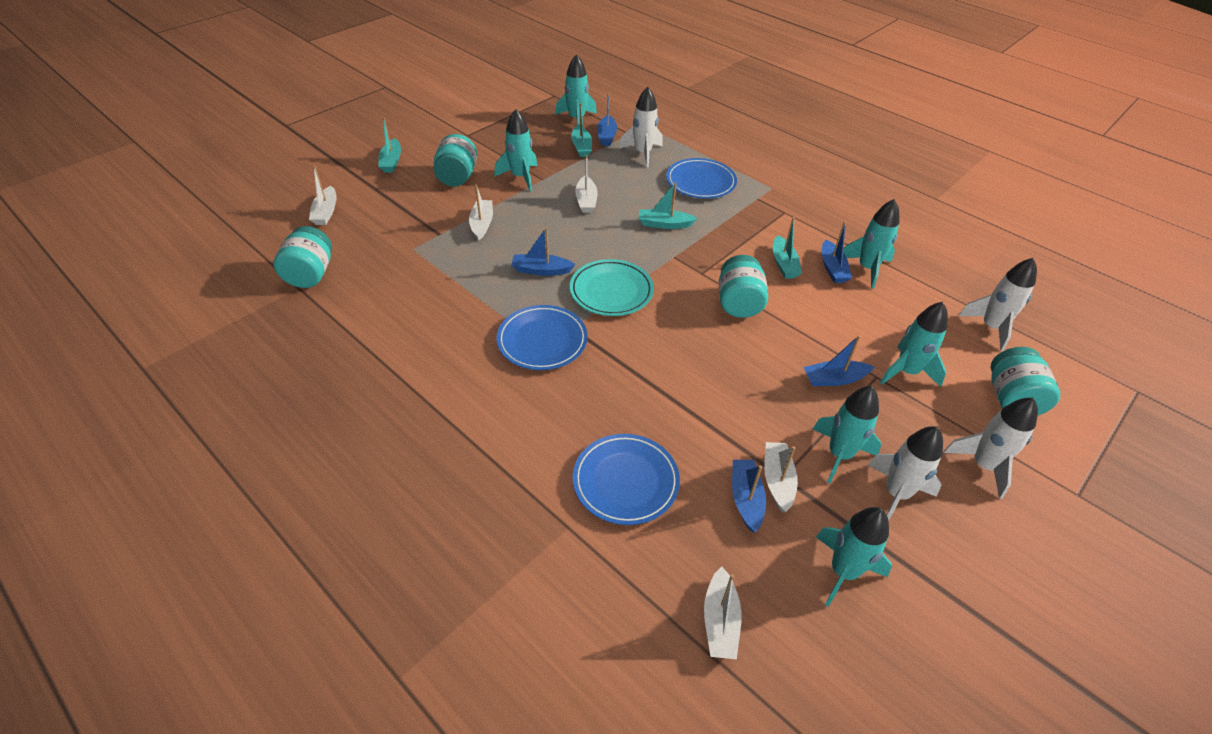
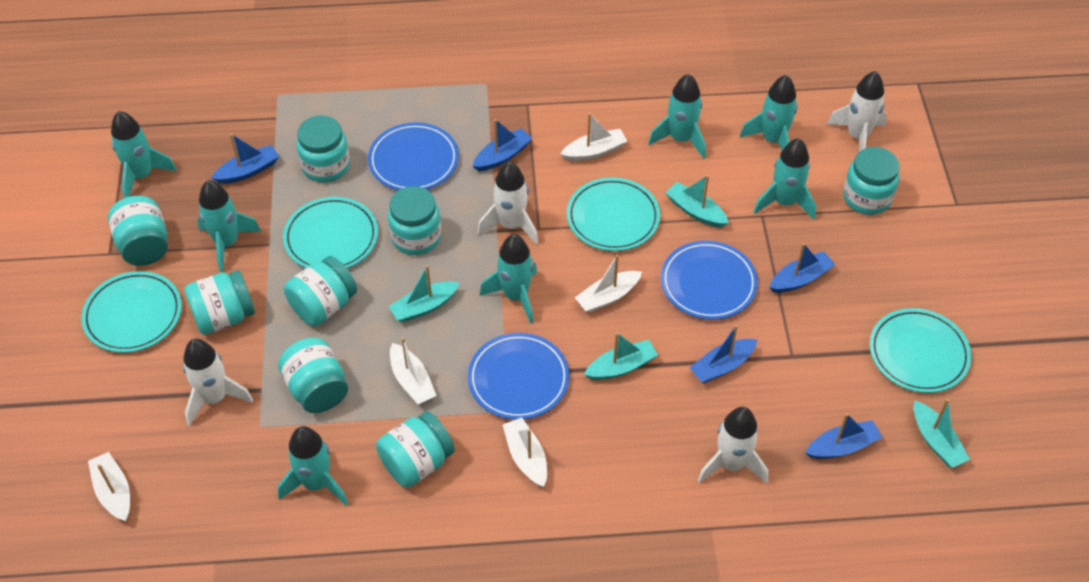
turquoise jar: 4 -> 8
turquoise plate: 1 -> 4
turquoise rocket: 6 -> 7

